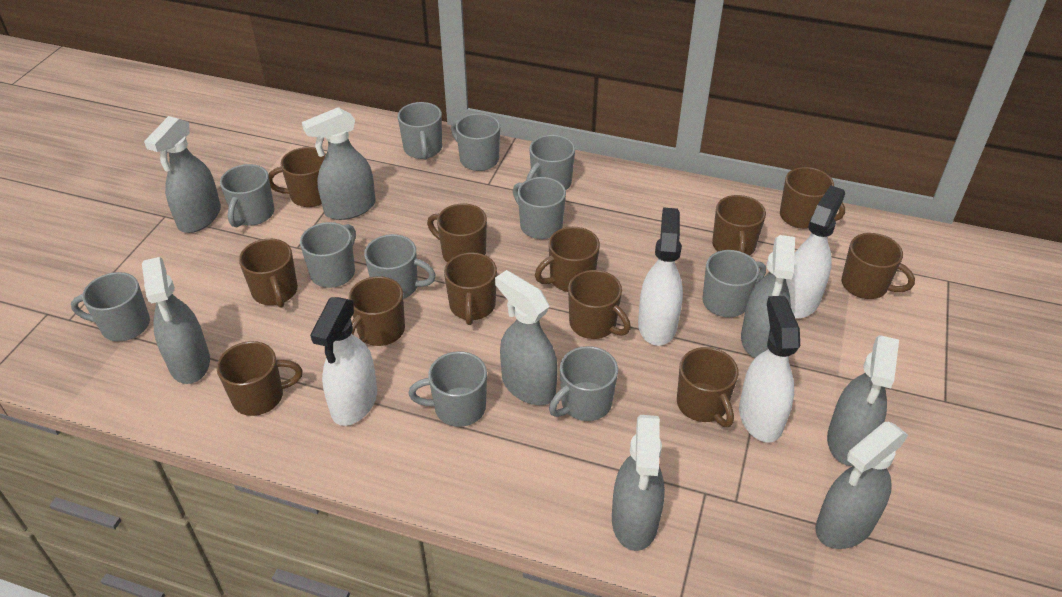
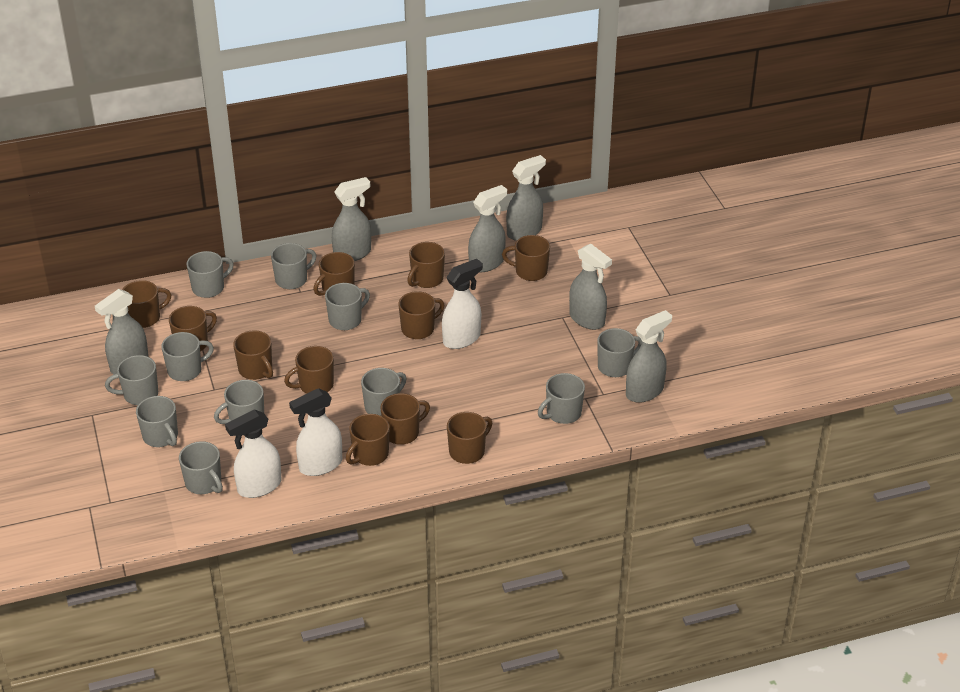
brown mug: 12 -> 11
grey spray bottle: 8 -> 6
white spray bottle: 4 -> 3

